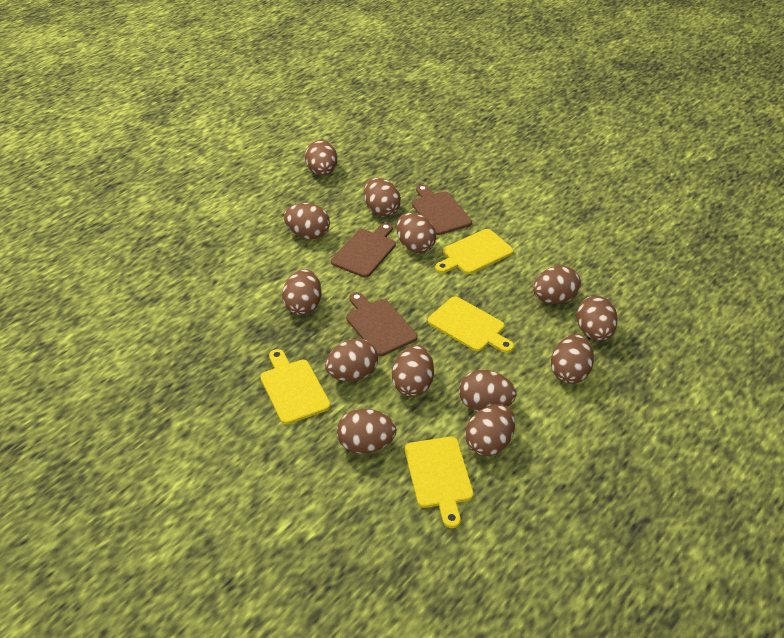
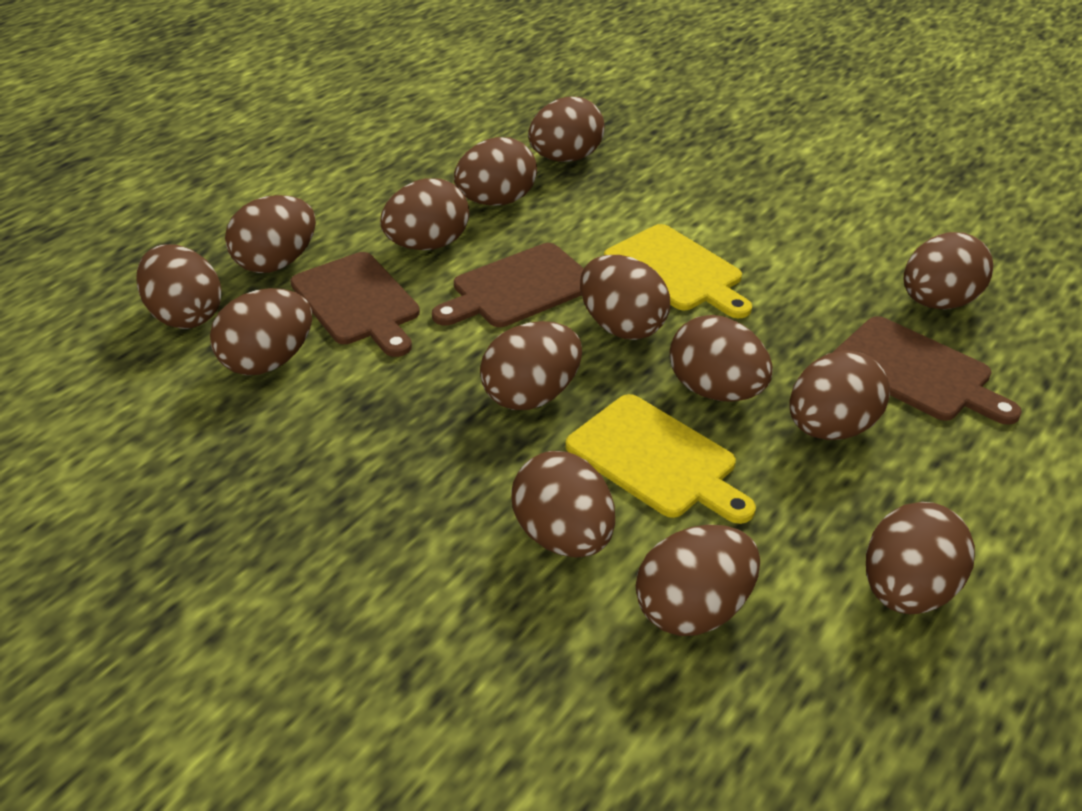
brown egg: 13 -> 14
yellow cutting board: 4 -> 2

